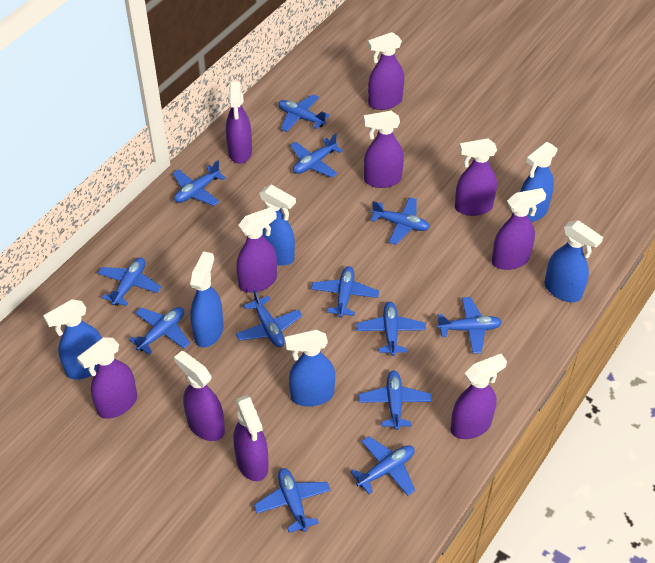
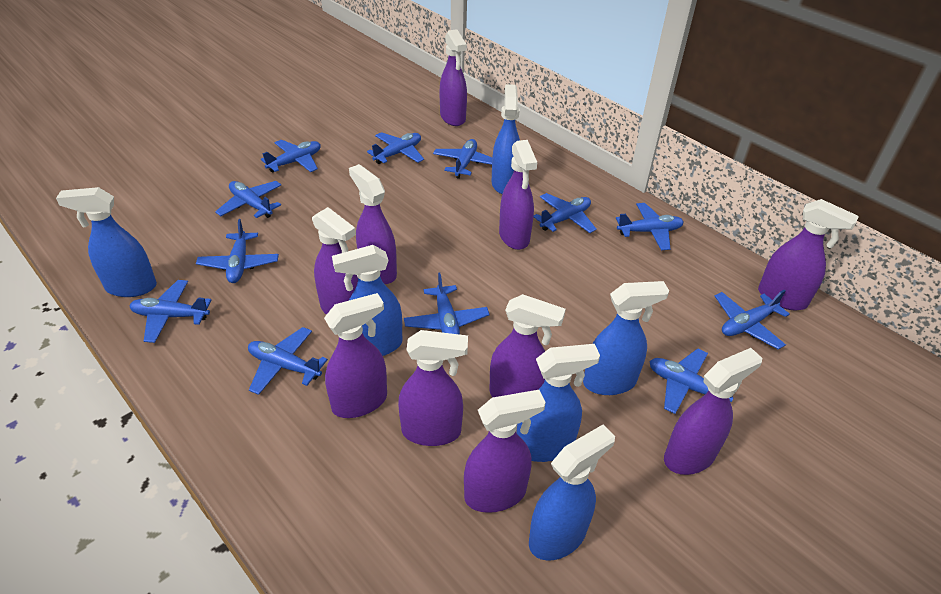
blue plane: 13 -> 12

